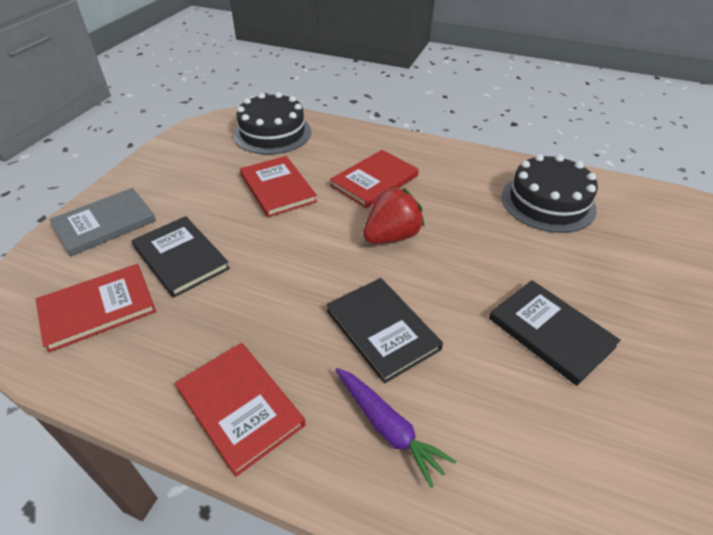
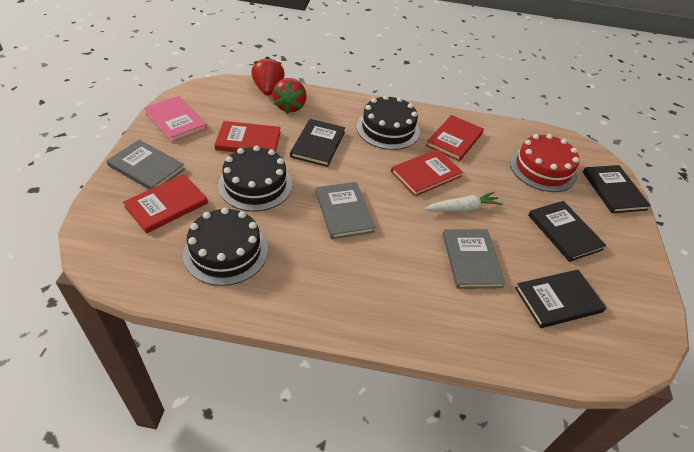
black book: 3 -> 4
black cake: 2 -> 3
grey book: 1 -> 3
pink book: 0 -> 1
purple carrot: 1 -> 0
red cake: 0 -> 1
red strawberry: 1 -> 2
white carrot: 0 -> 1

